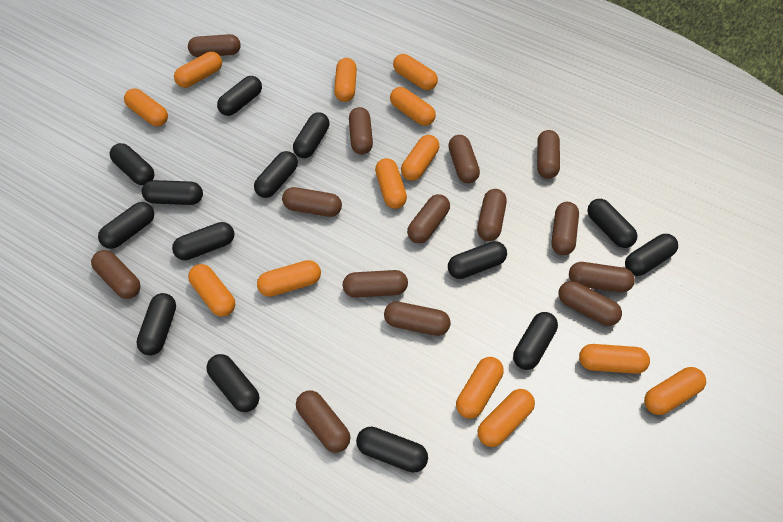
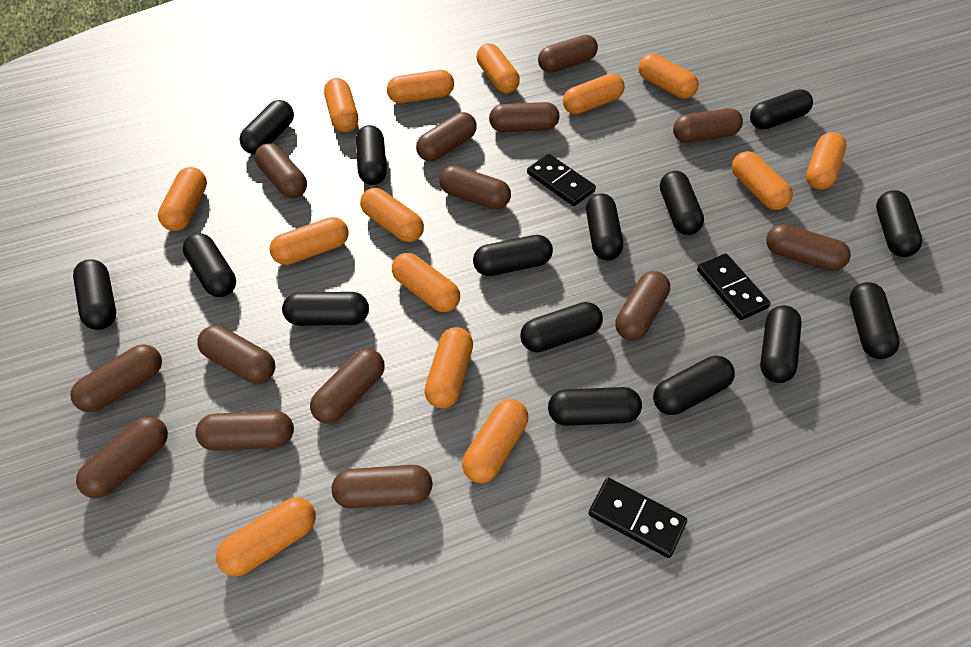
black capsule: 14 -> 15
black domino: 0 -> 3
orange capsule: 13 -> 14

